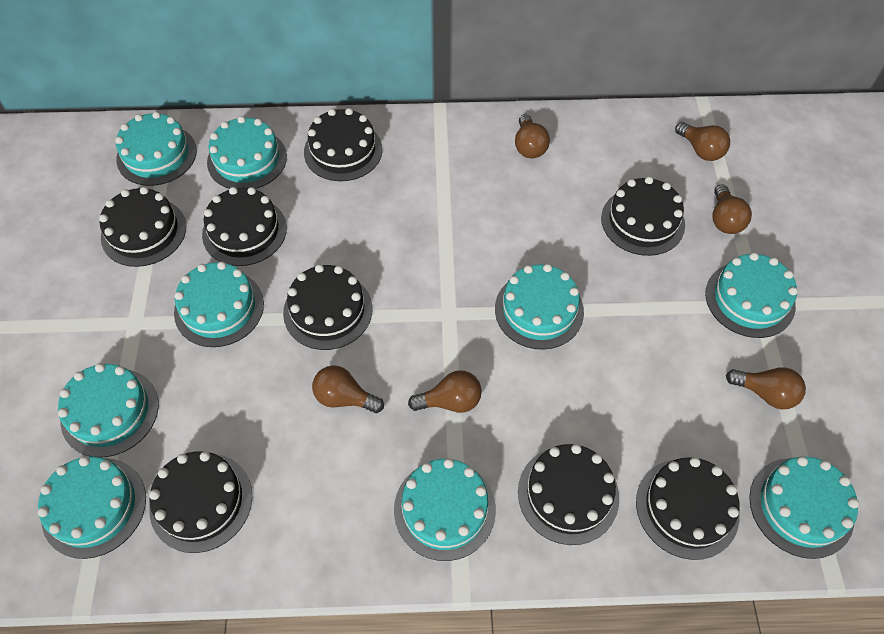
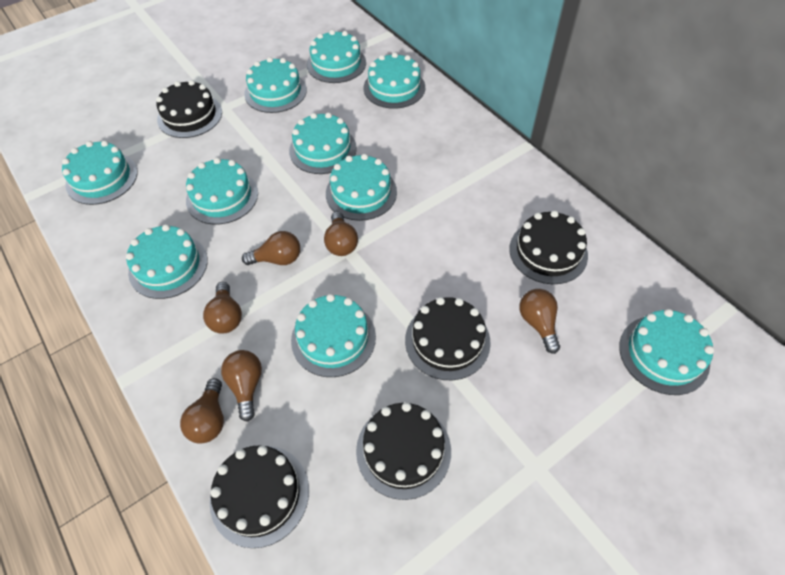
black cake: 8 -> 5
turquoise cake: 9 -> 10

